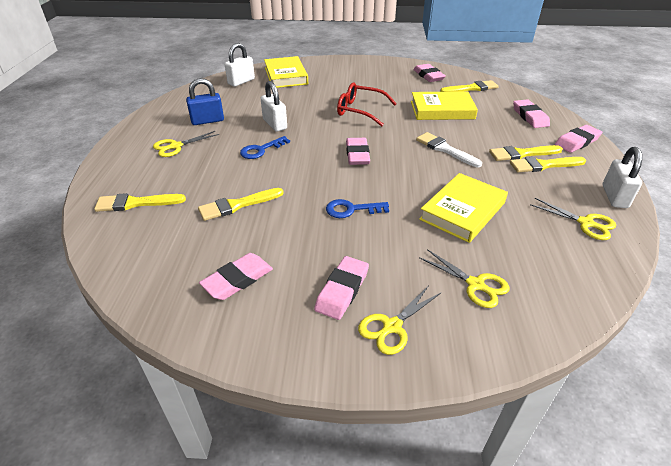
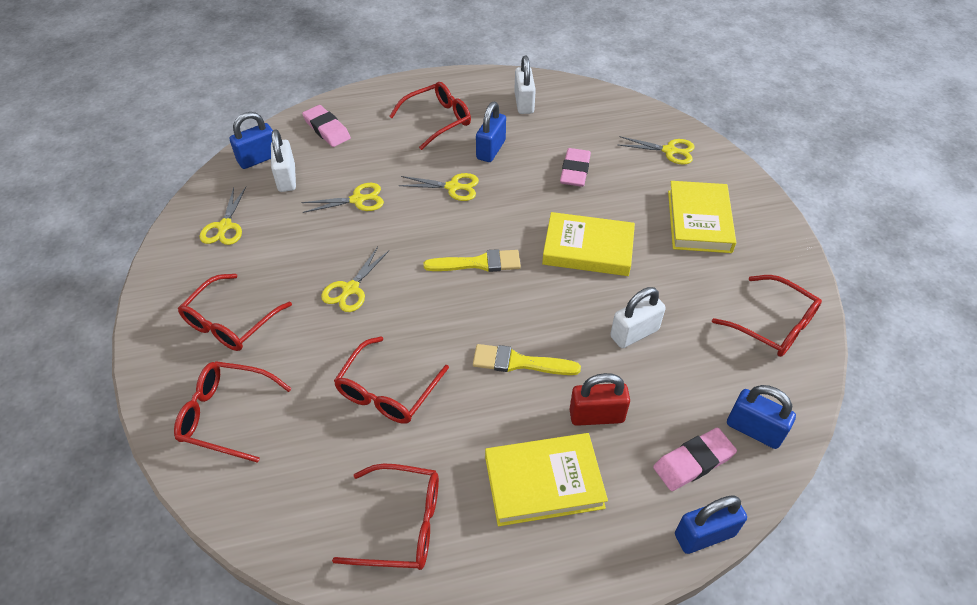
blue key: 2 -> 0
blue padlock: 1 -> 4
pink eraser: 6 -> 3
red glasses: 1 -> 6
red padlock: 0 -> 1
white brush: 1 -> 0
yellow brush: 5 -> 2
yellow scissors: 4 -> 5

